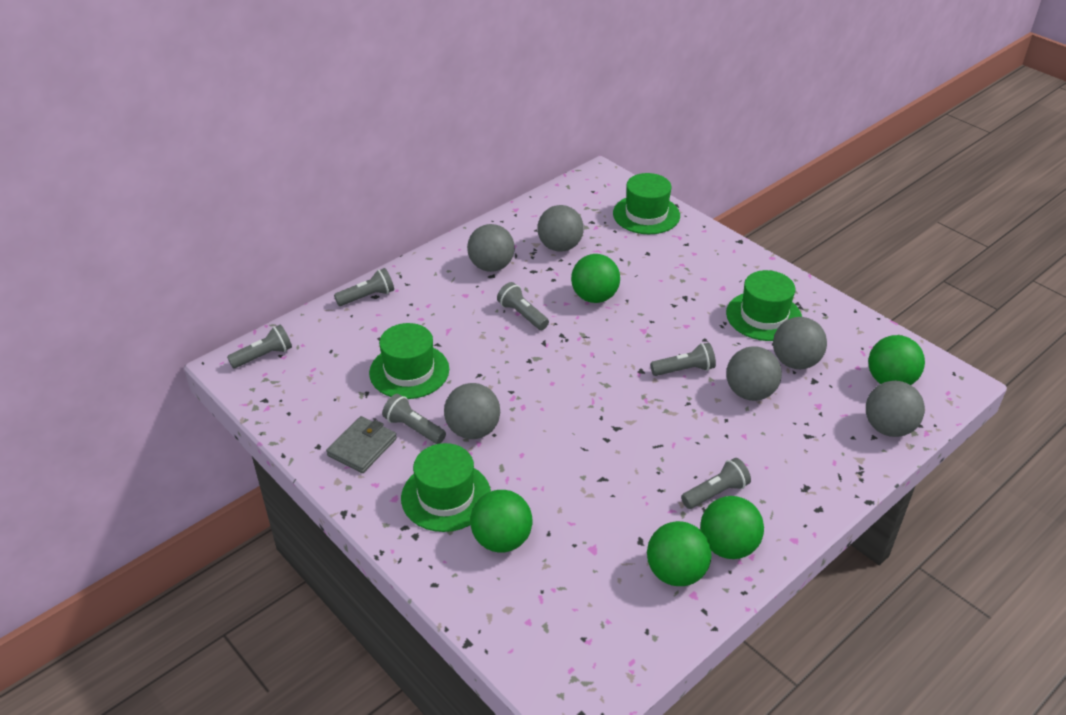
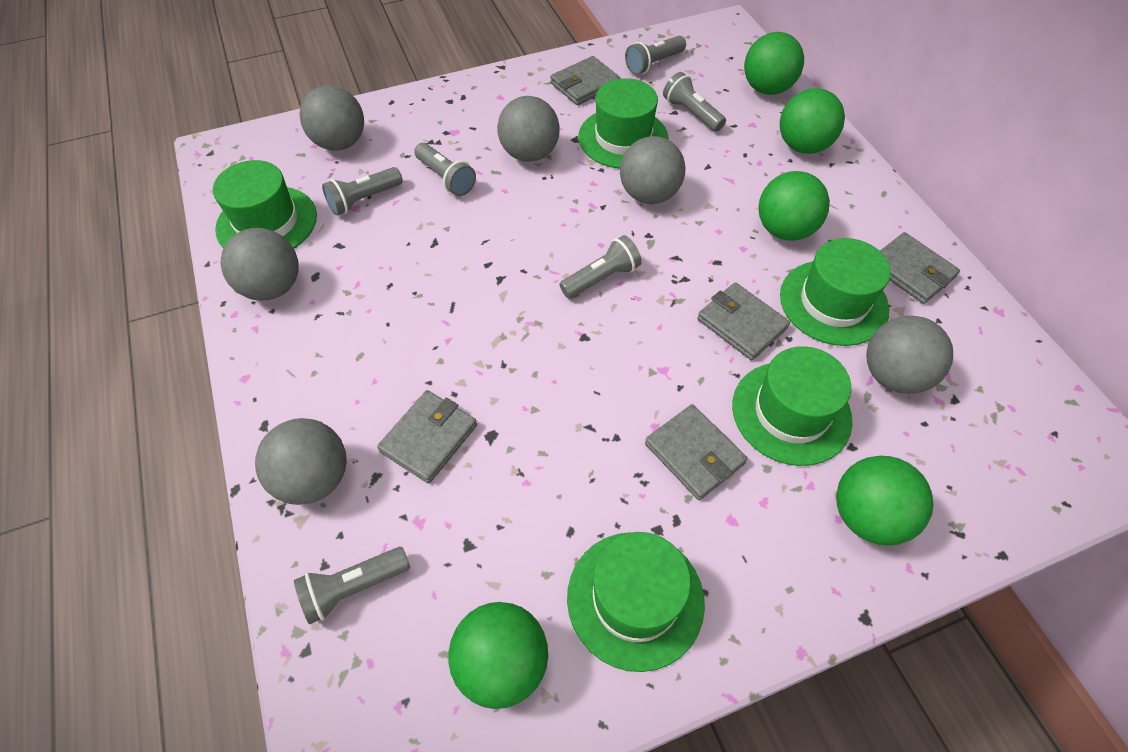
green hat: 4 -> 5
grey wallet: 1 -> 5

